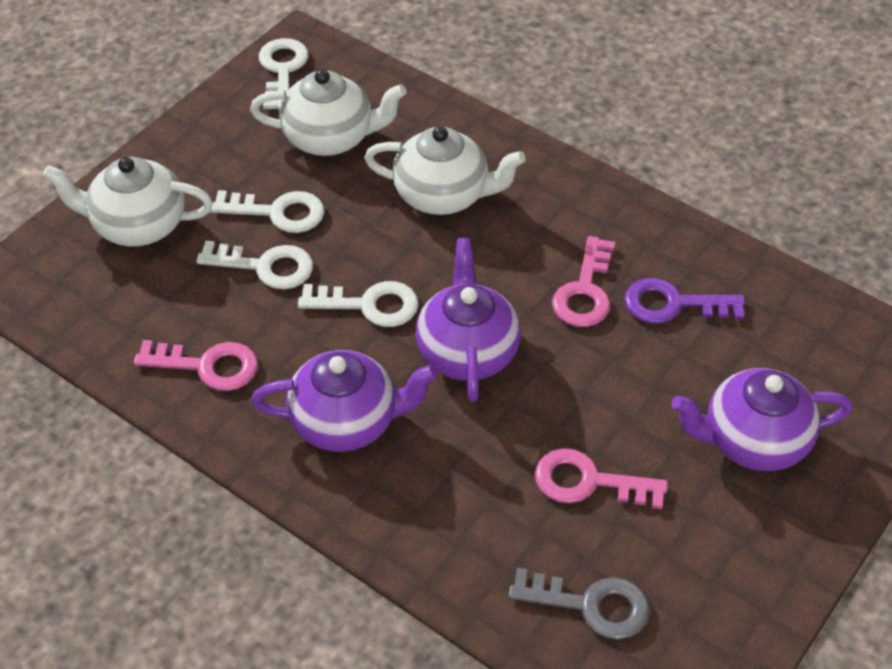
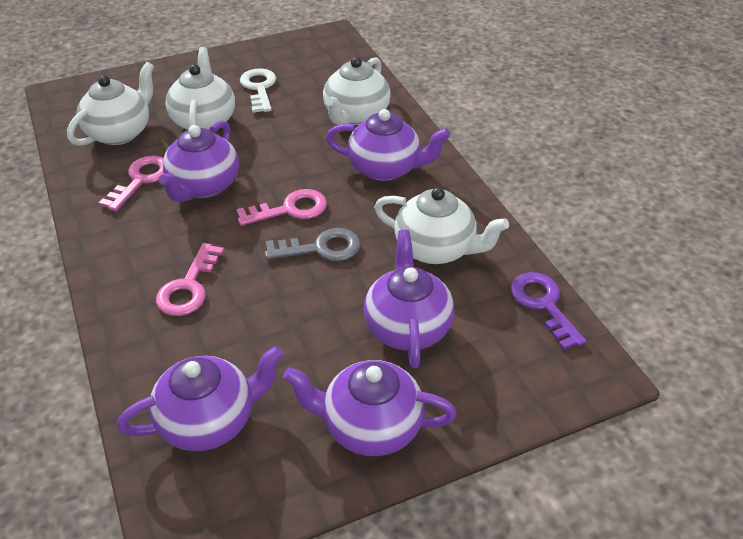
purple teapot: 3 -> 5
white key: 4 -> 1
white teapot: 3 -> 4

